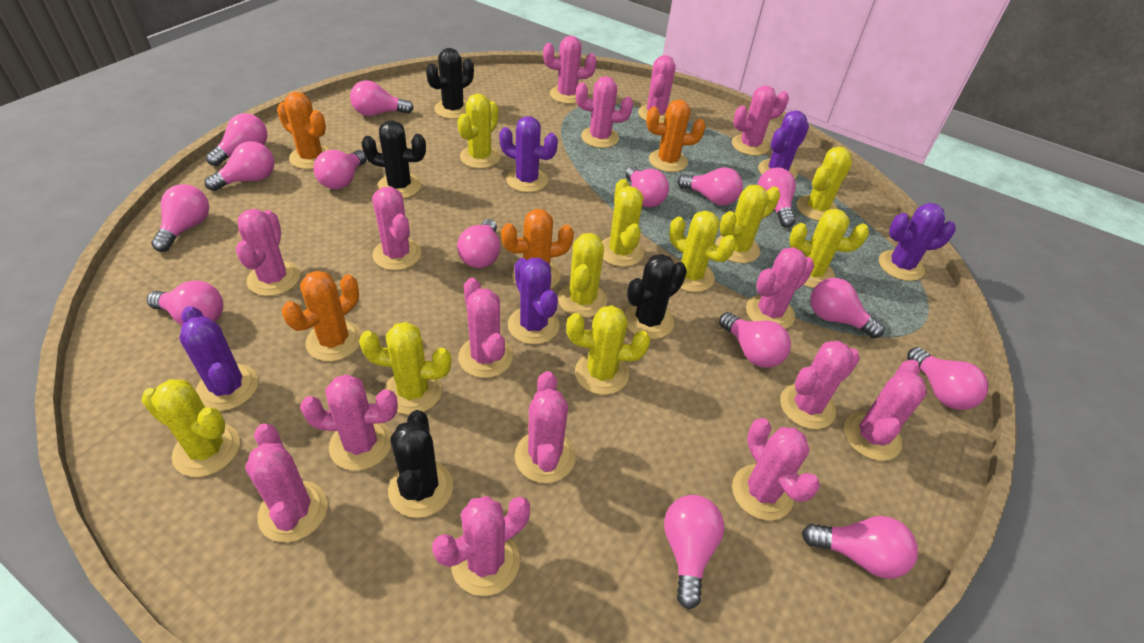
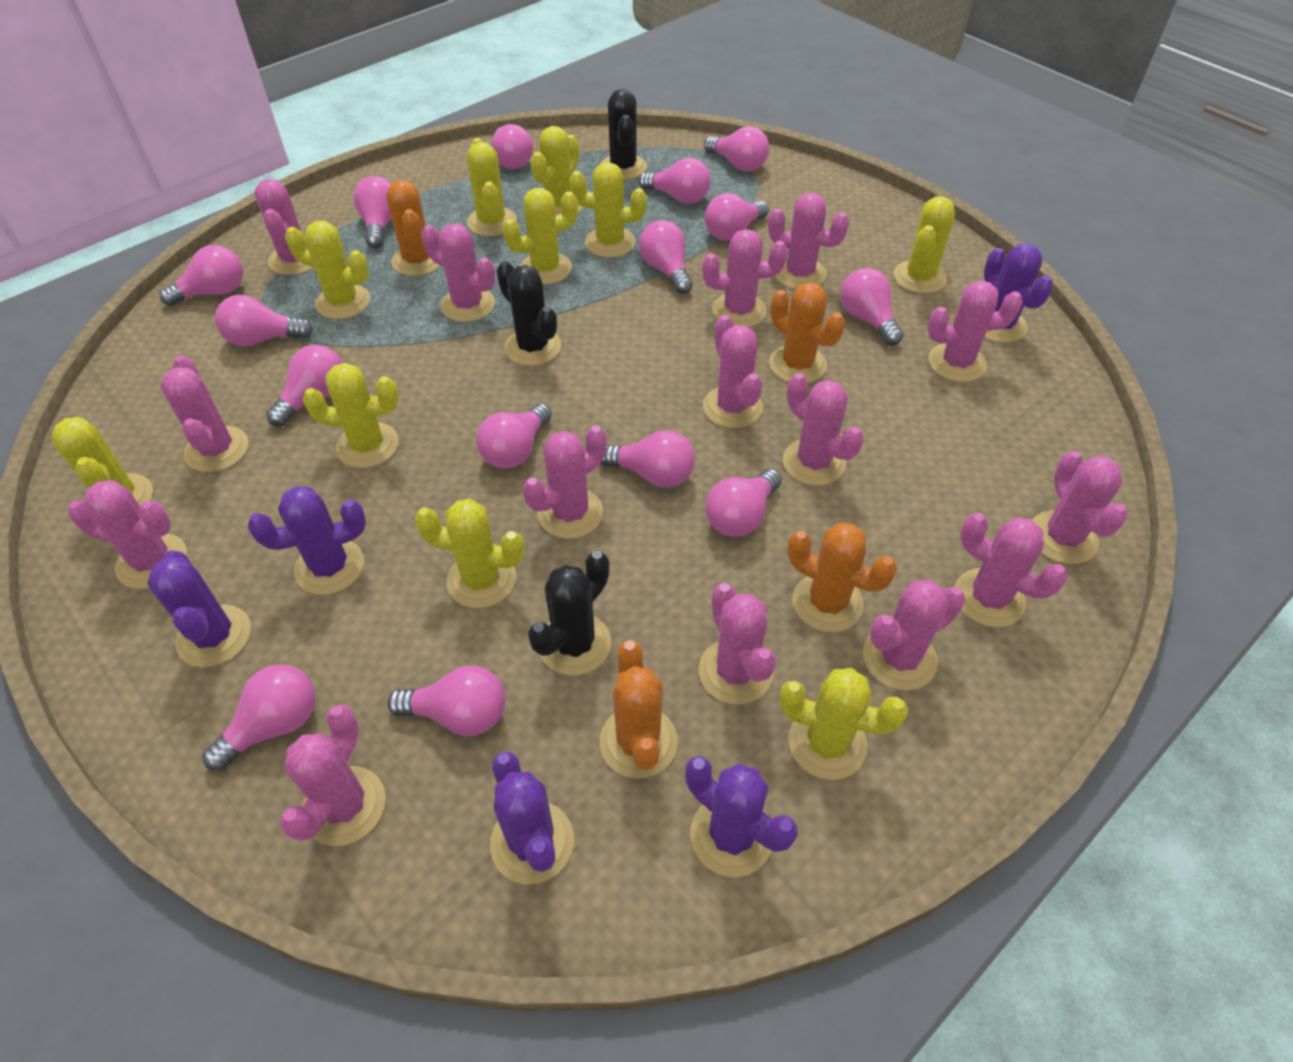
black cactus: 4 -> 3

